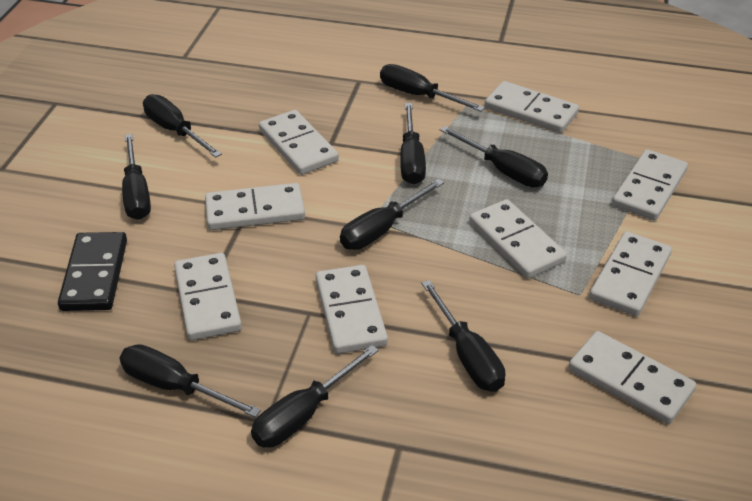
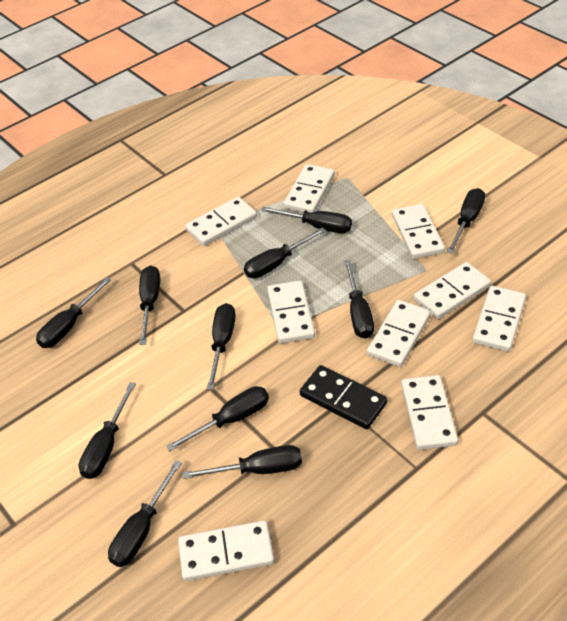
black screwdriver: 9 -> 11

